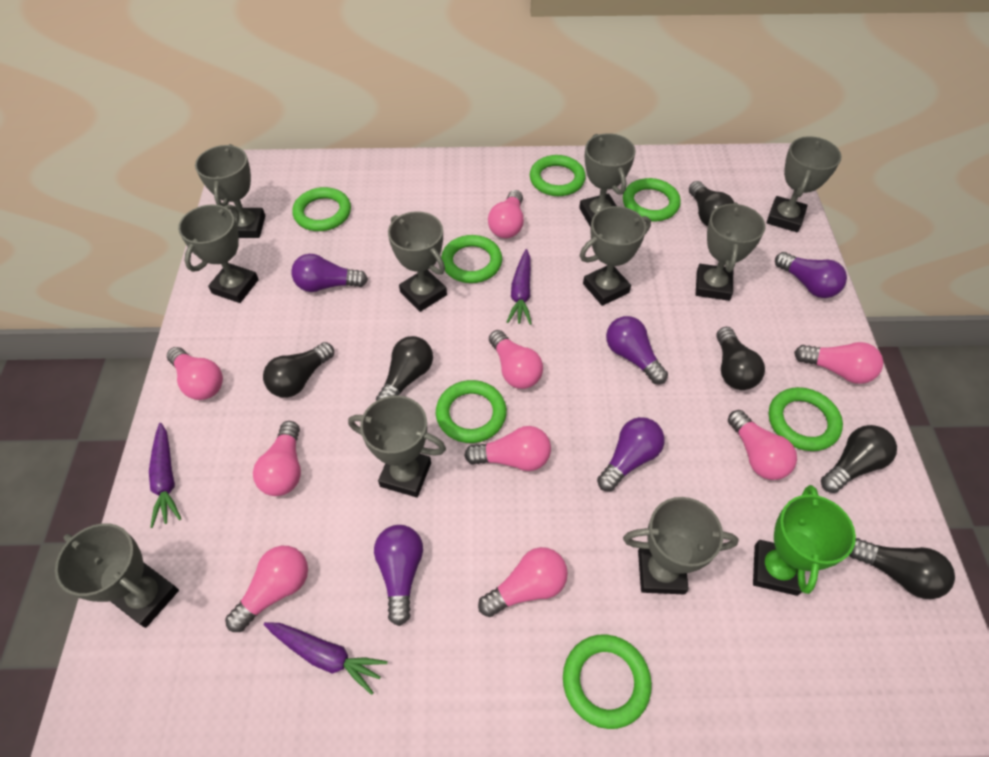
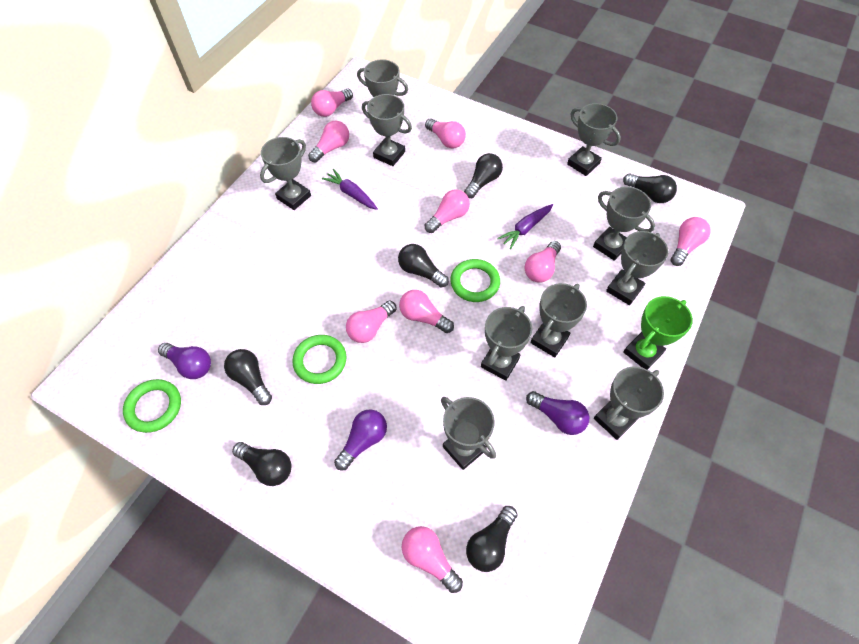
green ring: 7 -> 3
purple carrot: 3 -> 2
purple light bulb: 5 -> 3

